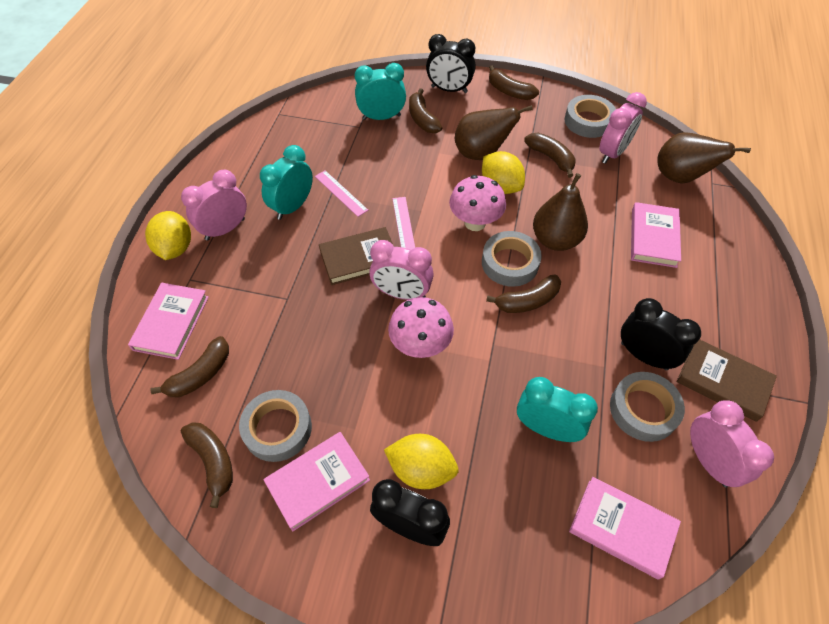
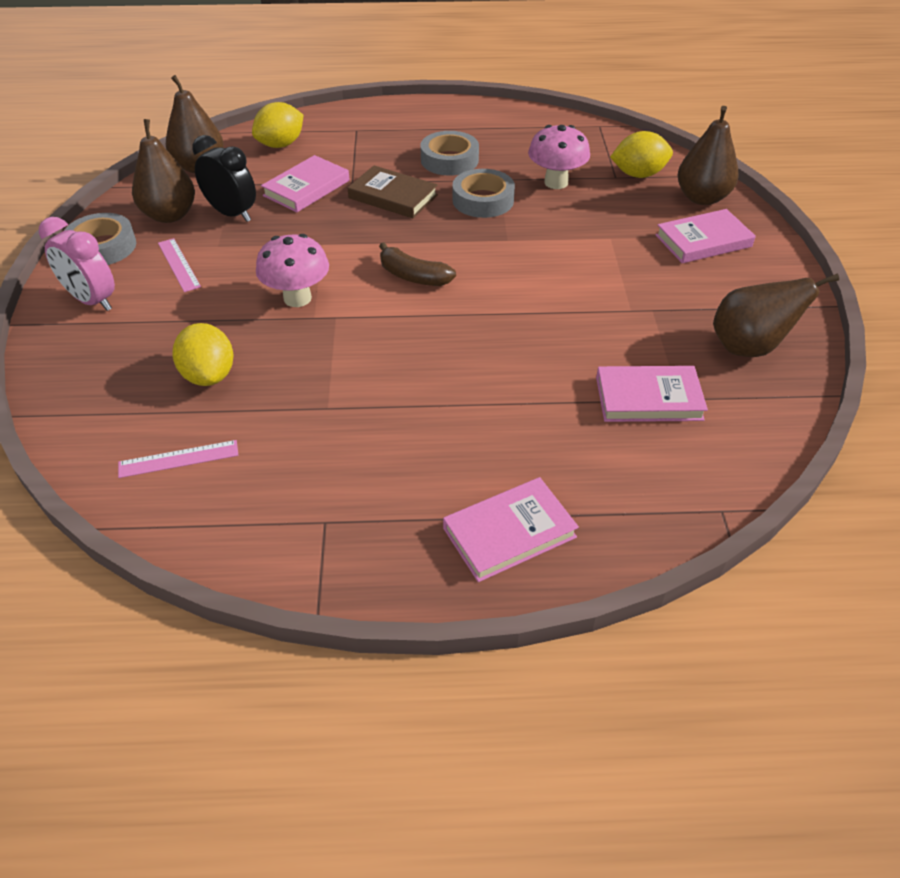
black clock: 3 -> 1
brown banana: 6 -> 1
brown book: 2 -> 1
brown pear: 3 -> 4
grey tape: 4 -> 3
pink clock: 4 -> 1
turquoise clock: 3 -> 0

